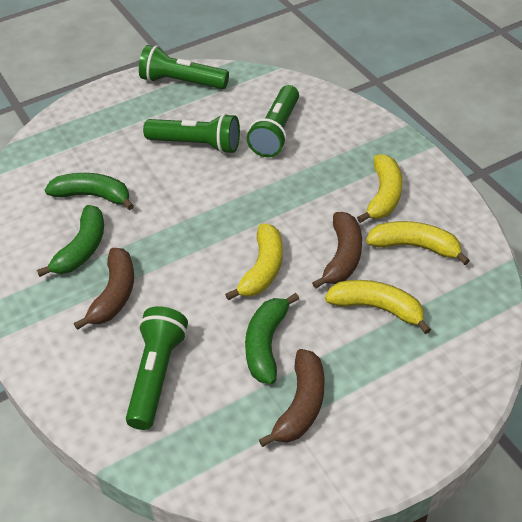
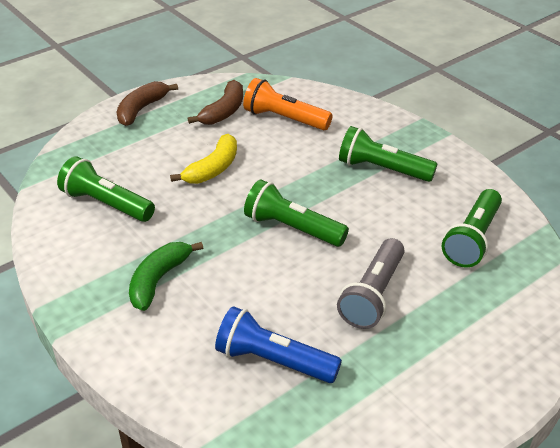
blue flashlight: 0 -> 1
brown banana: 3 -> 2
green banana: 3 -> 1
grey flashlight: 0 -> 1
orange flashlight: 0 -> 1
yellow banana: 4 -> 1

